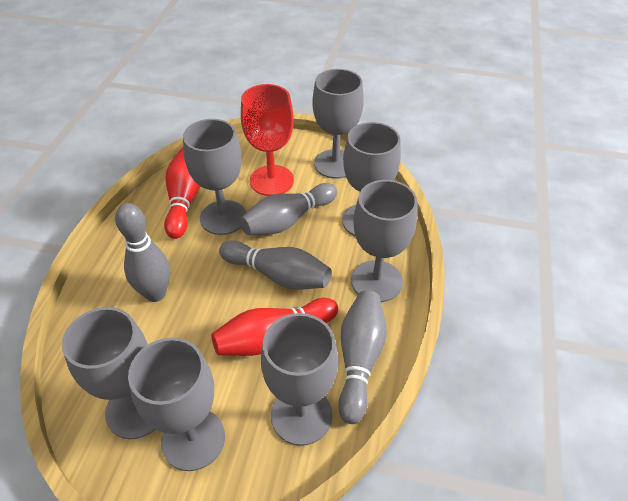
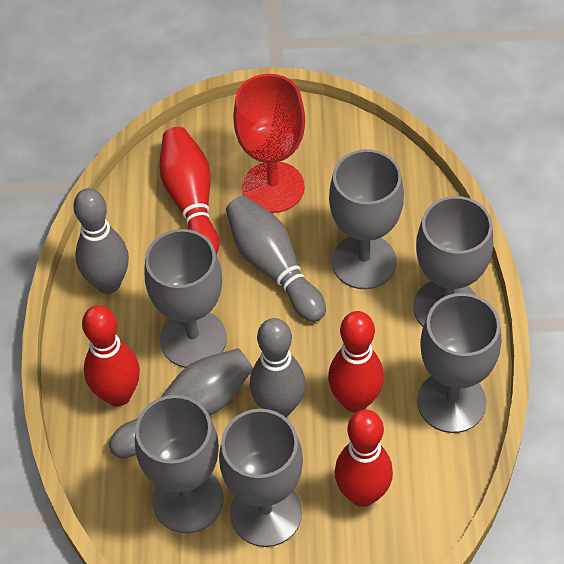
grey goblet: 7 -> 6
red bowling pin: 2 -> 4

